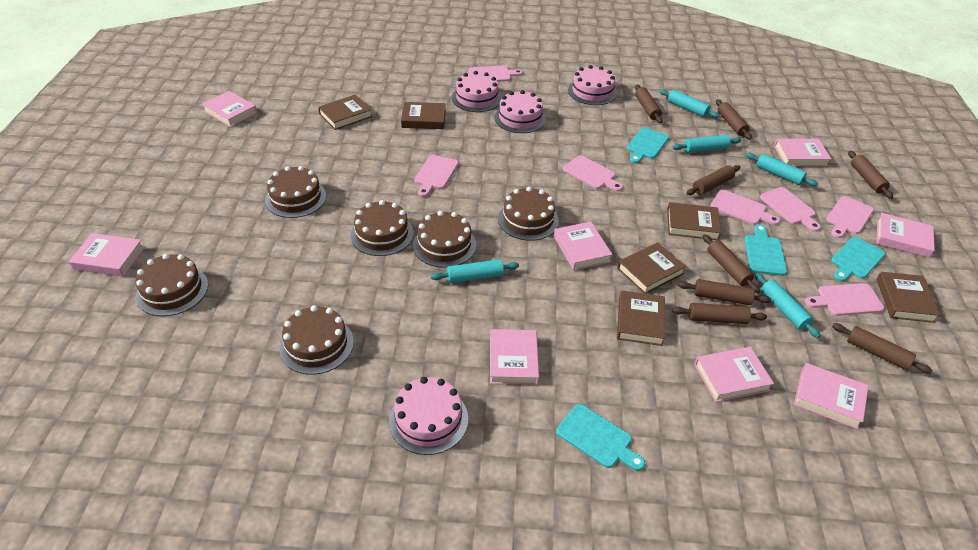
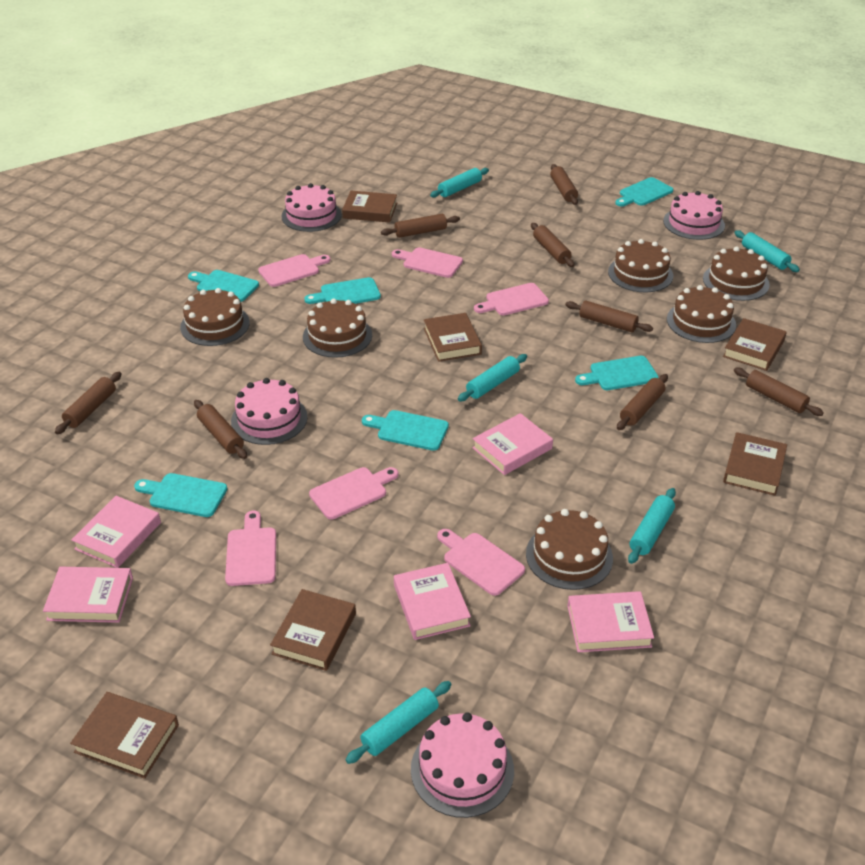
pink book: 8 -> 5
pink cutting board: 7 -> 6
turquoise cutting board: 4 -> 6

